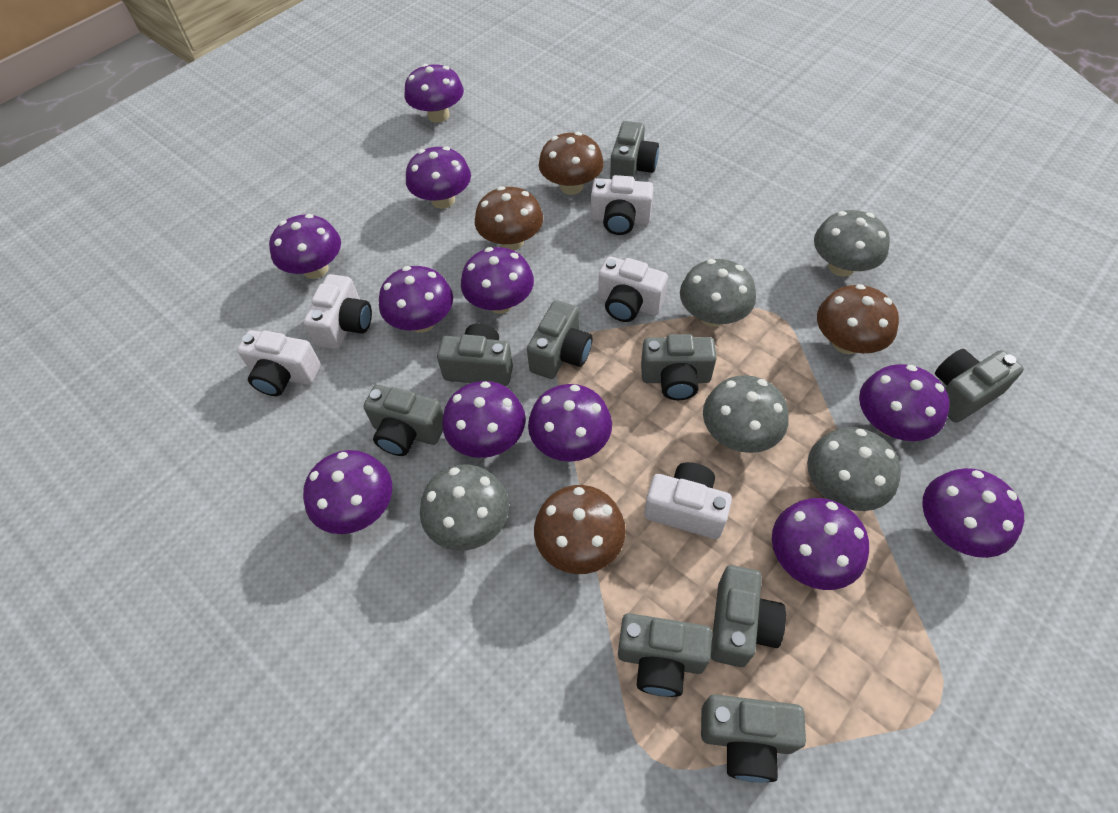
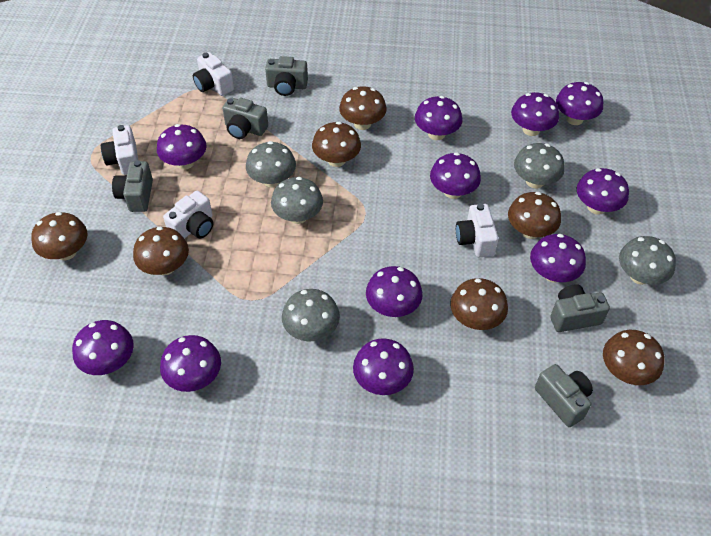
brown mushroom: 4 -> 7
grey camera: 9 -> 5
white camera: 5 -> 4

